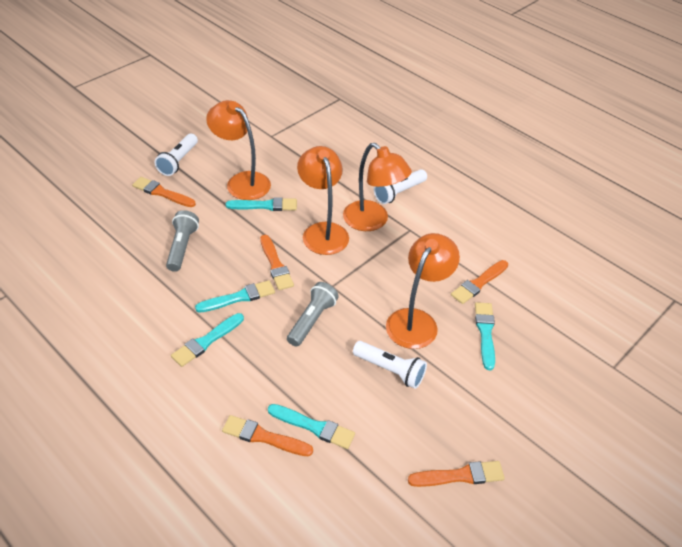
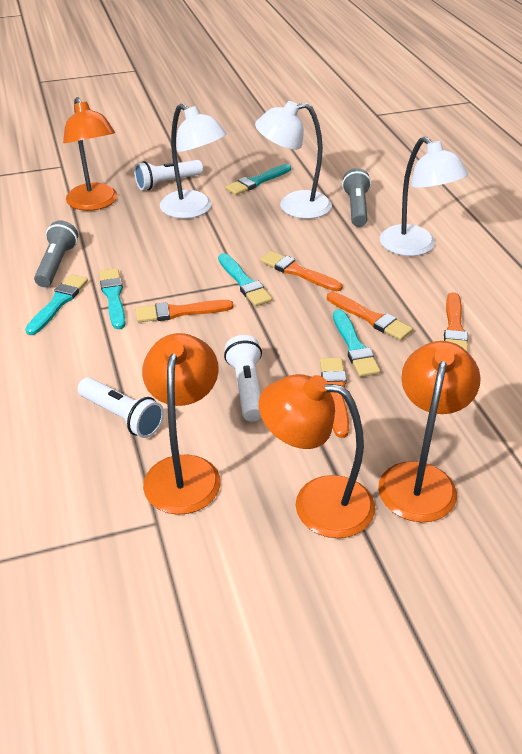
white lamp: 0 -> 3

